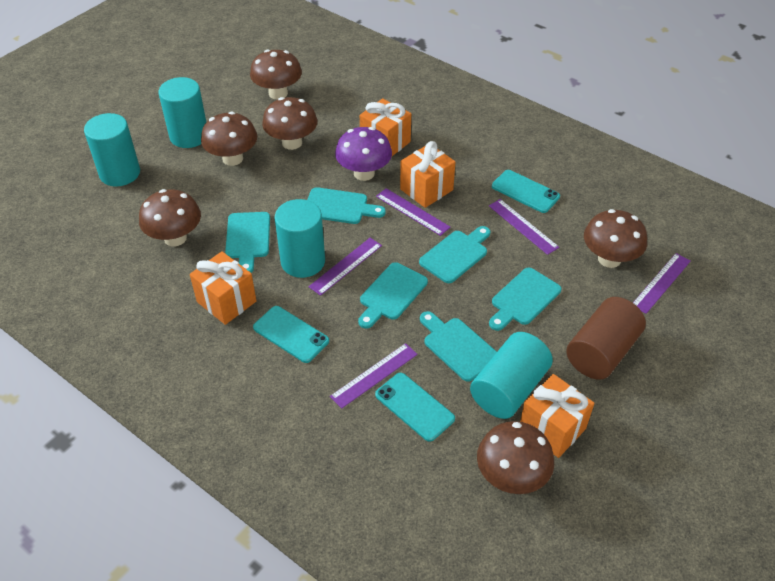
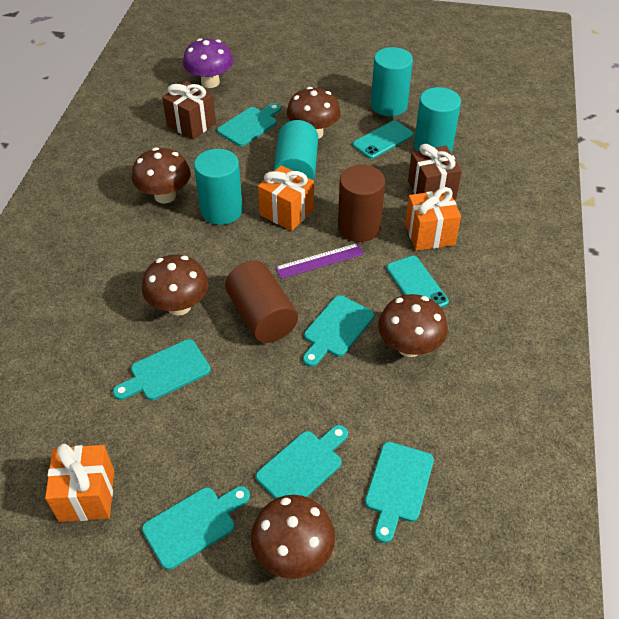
brown cylinder: 1 -> 2
brown gift: 0 -> 2
brown mushroom: 6 -> 5
orange gift: 4 -> 3
purple ruler: 5 -> 1
turquoise phone: 3 -> 2

